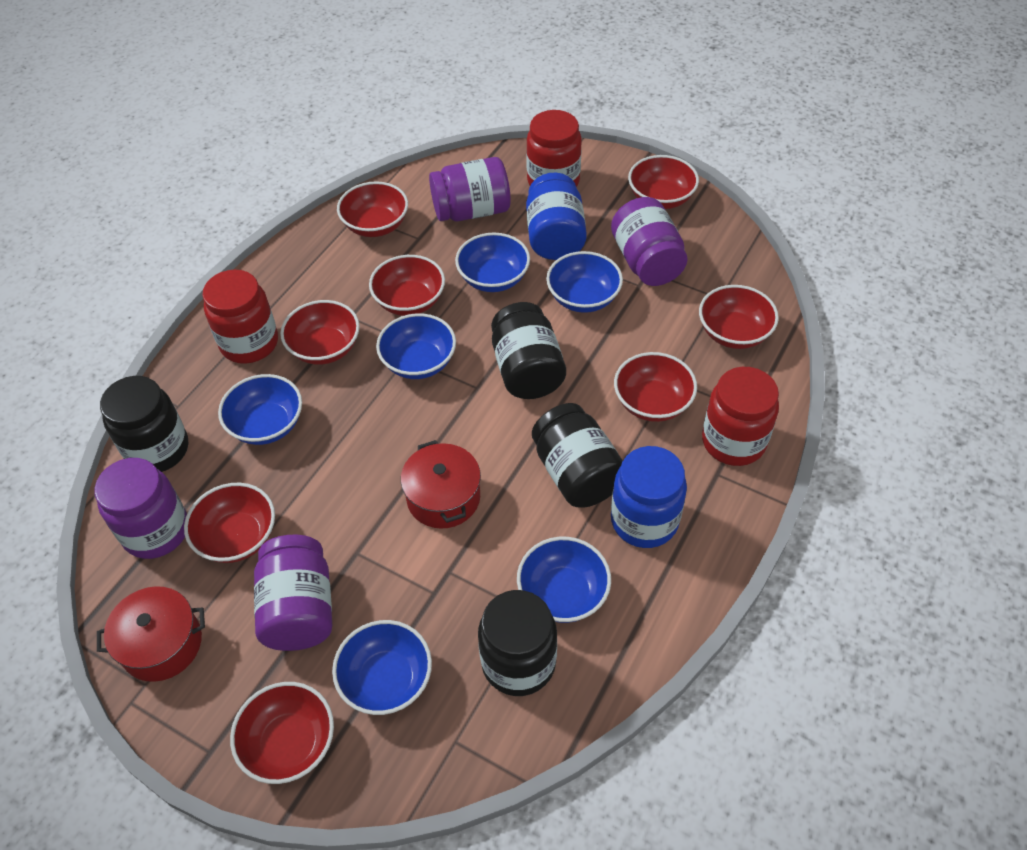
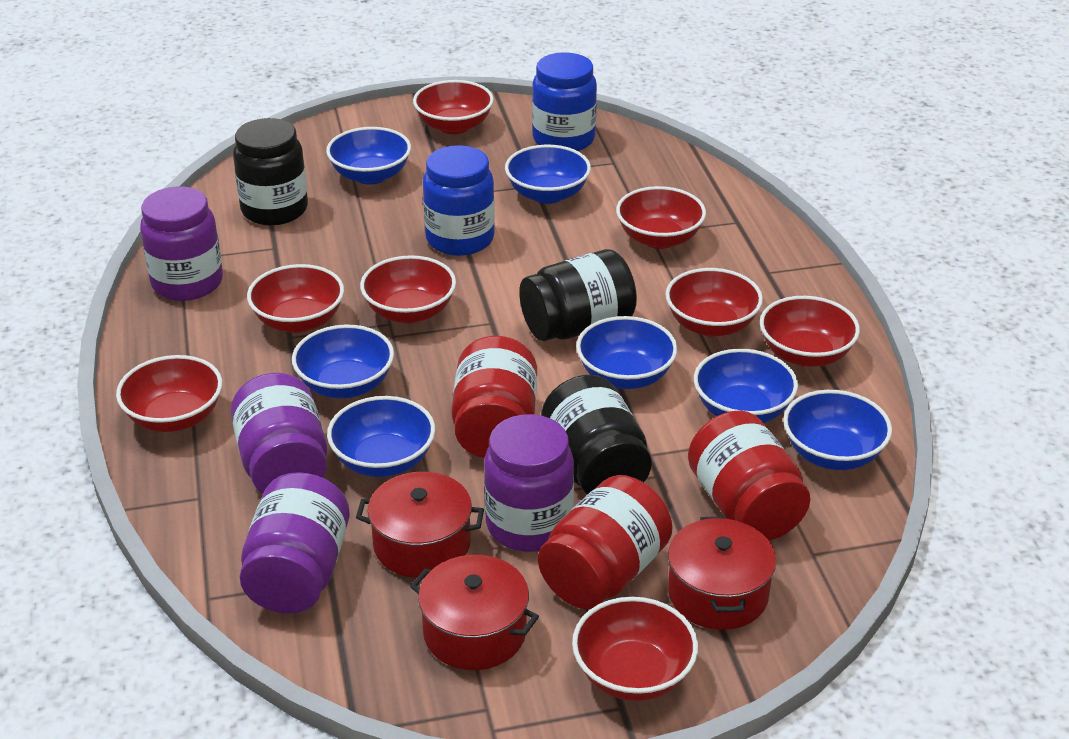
black jar: 4 -> 3
blue bowl: 6 -> 7
red pot: 2 -> 3

